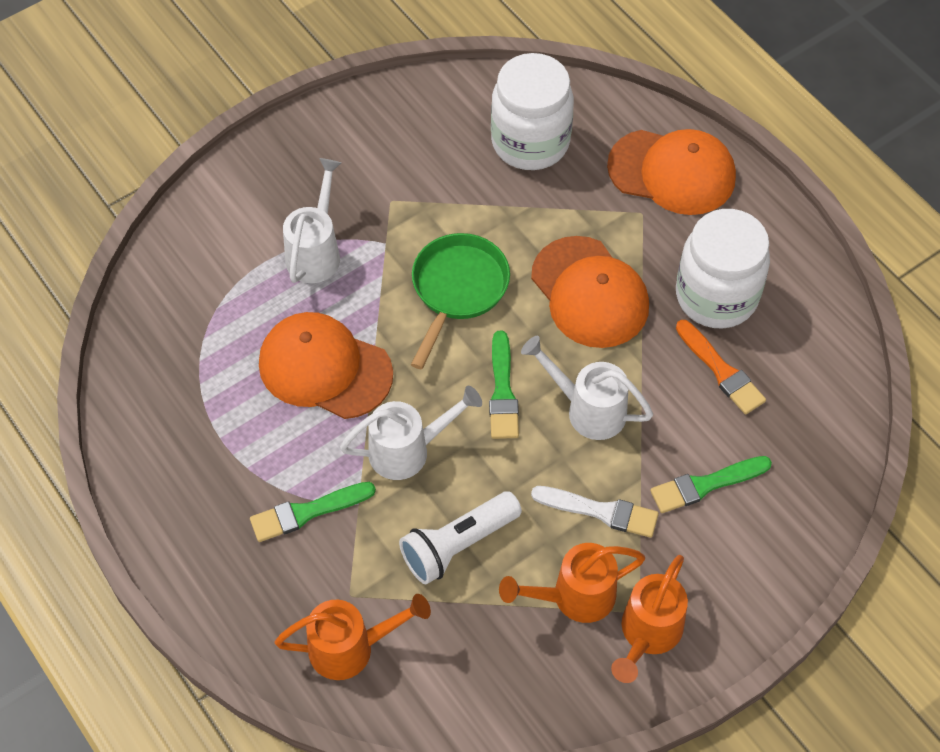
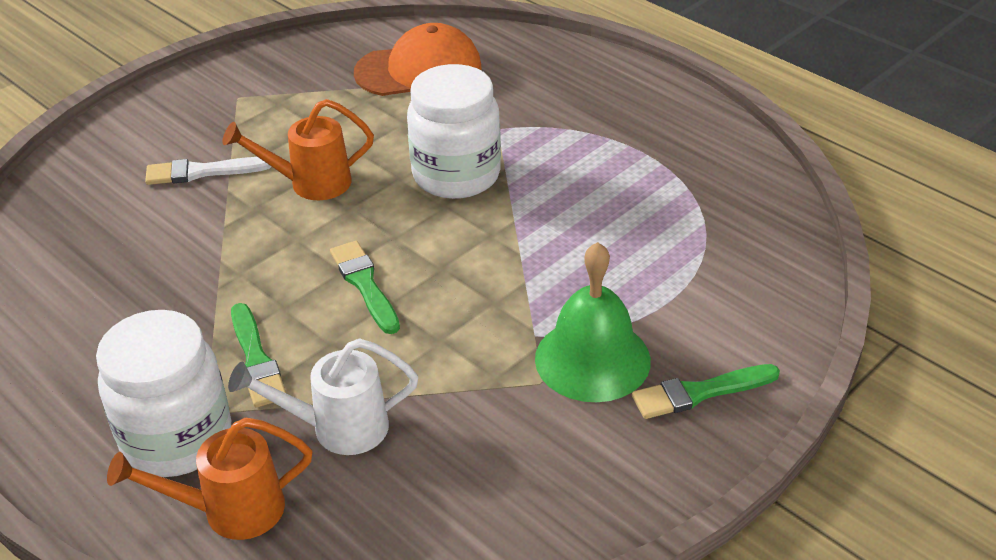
green bell: 0 -> 1
green pan: 1 -> 0
orange brush: 1 -> 0
orange cap: 3 -> 1
orange watering can: 3 -> 2
white flashlight: 1 -> 0
white watering can: 3 -> 1

